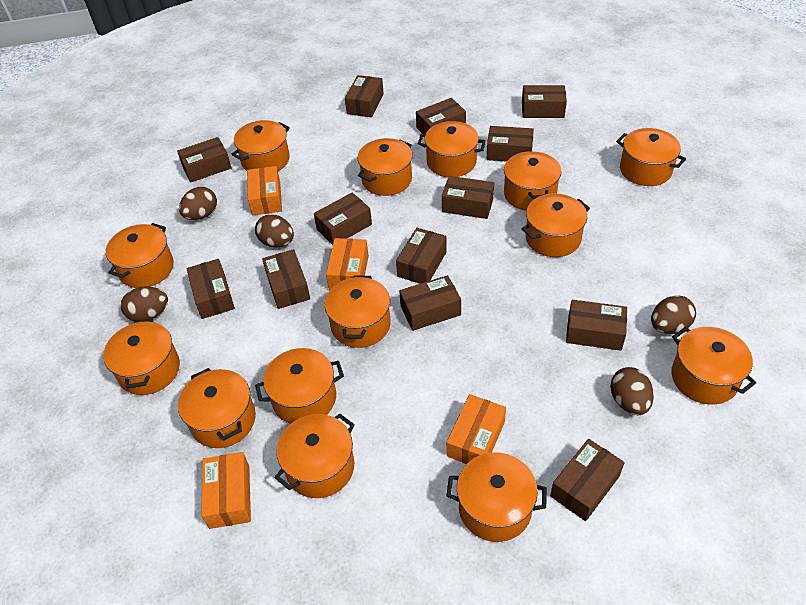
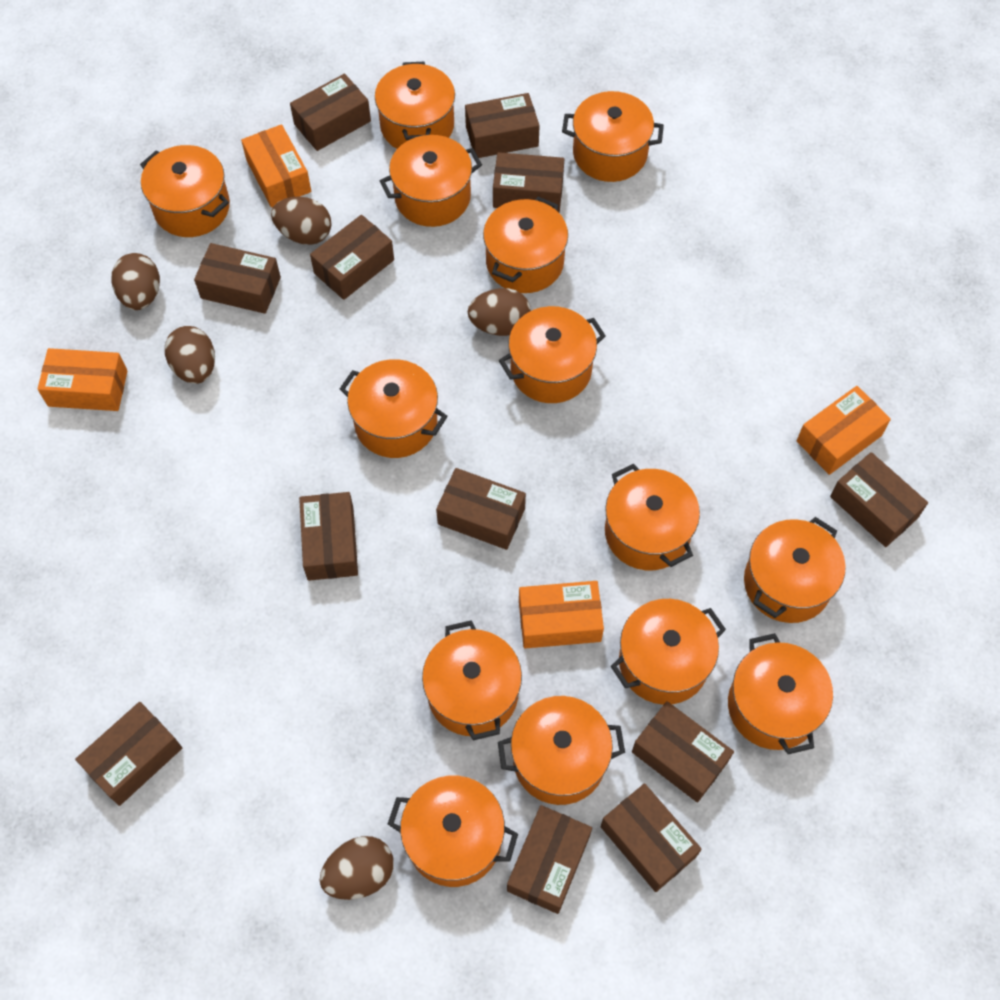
brown box: 13 -> 12

